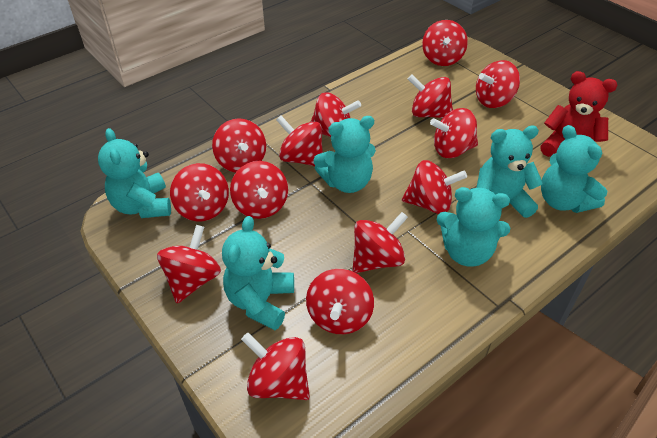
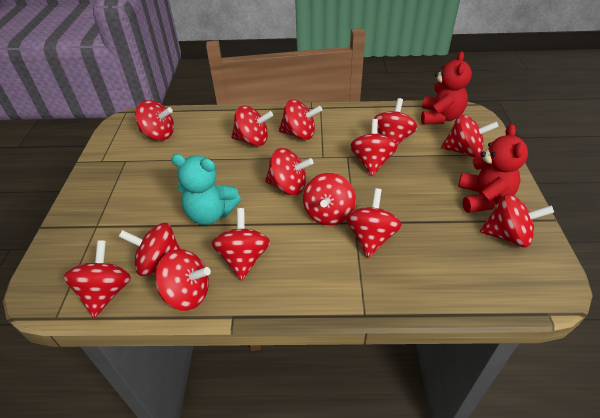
red teddy bear: 1 -> 2
turquoise teddy bear: 6 -> 1

